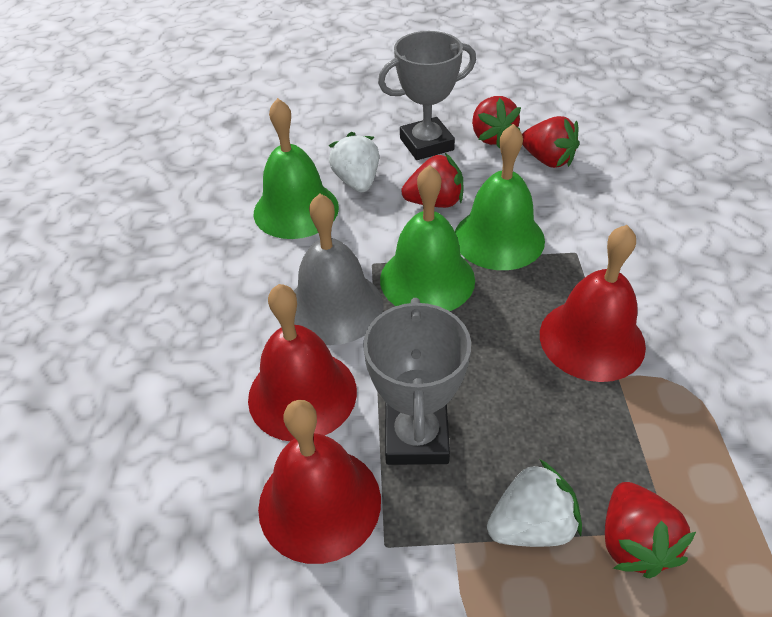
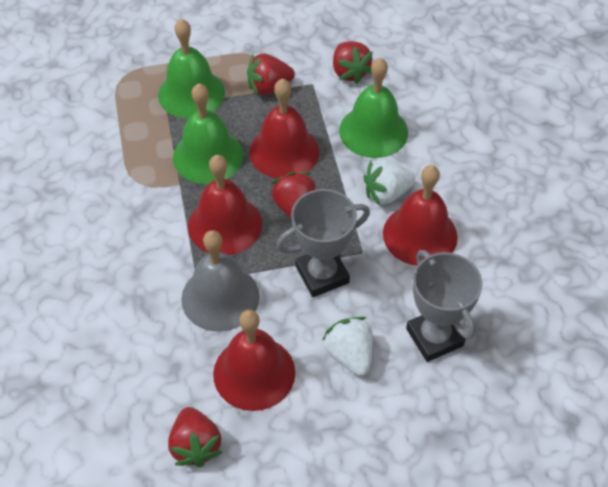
red bell: 3 -> 4

